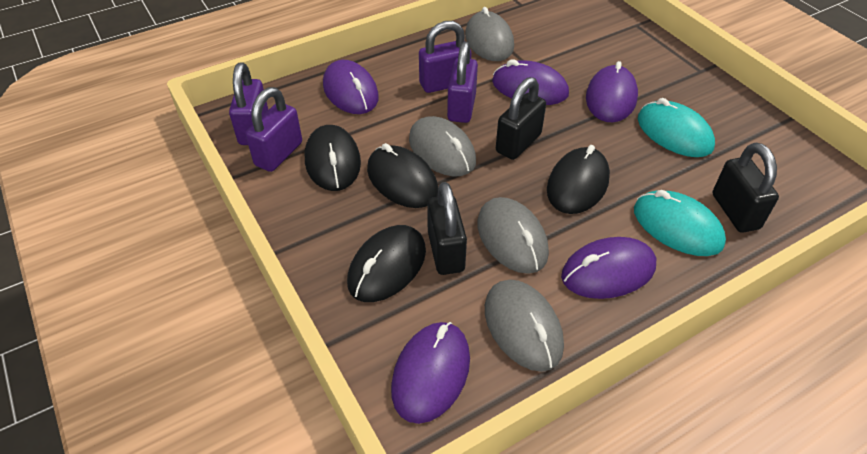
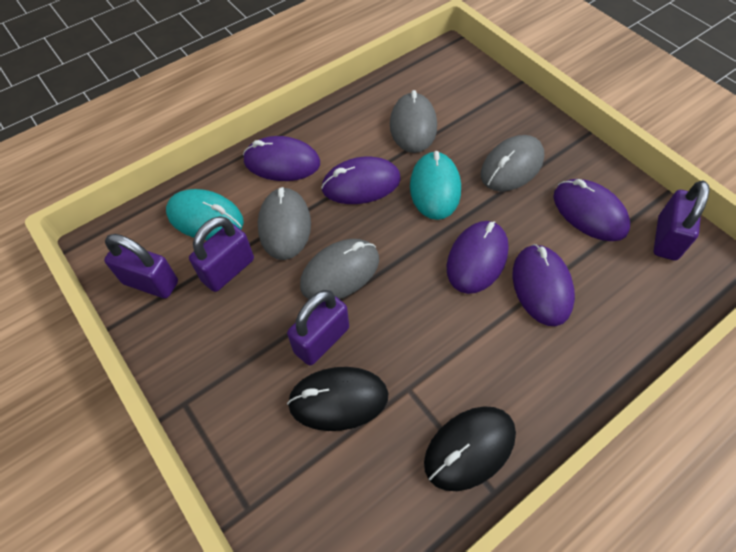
black mouse: 4 -> 2
black padlock: 3 -> 0

